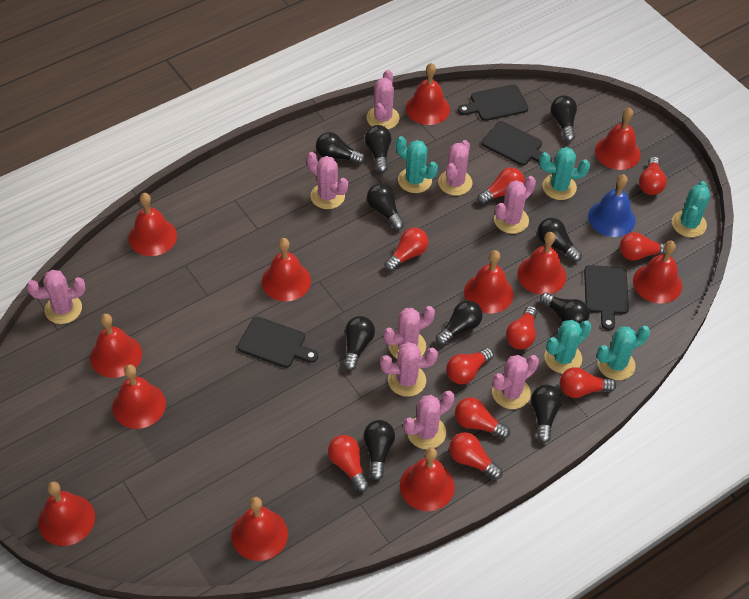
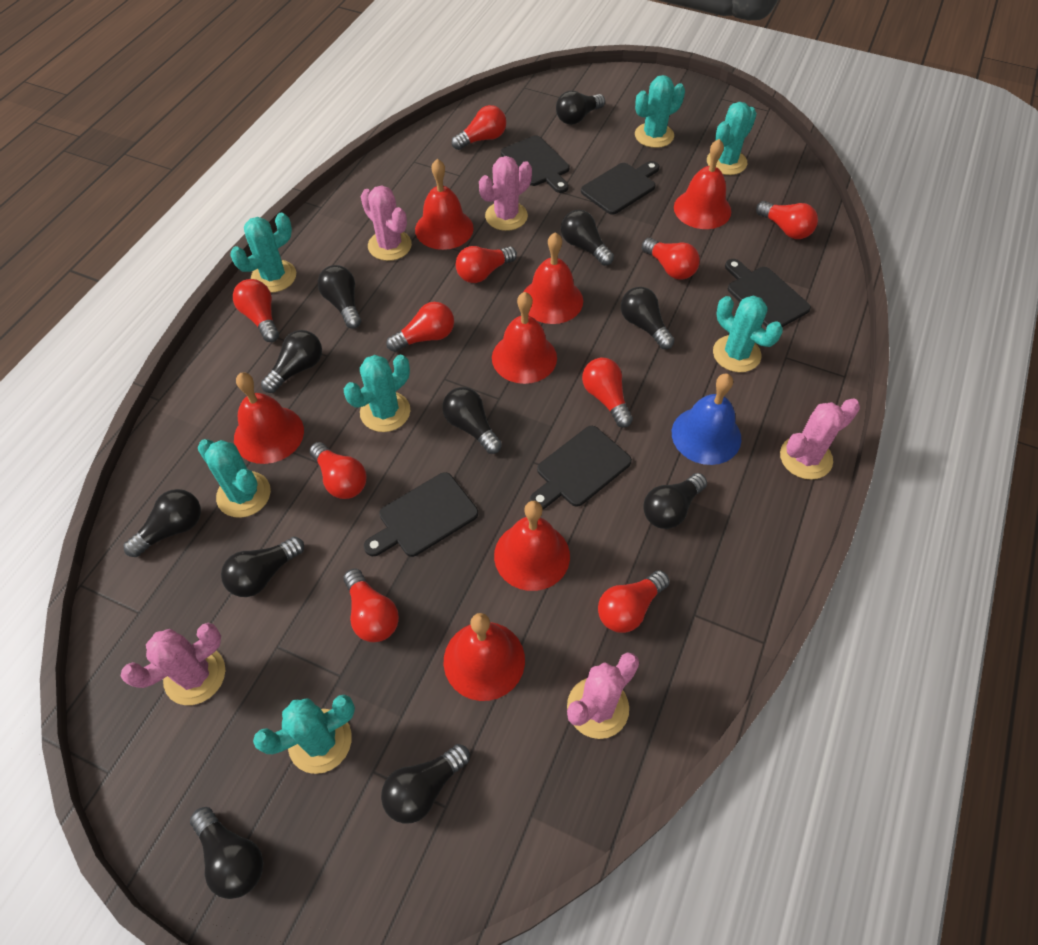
black cutting board: 4 -> 5
black light bulb: 10 -> 11
pink cactus: 9 -> 5
red bell: 12 -> 7
turquoise cactus: 5 -> 7

